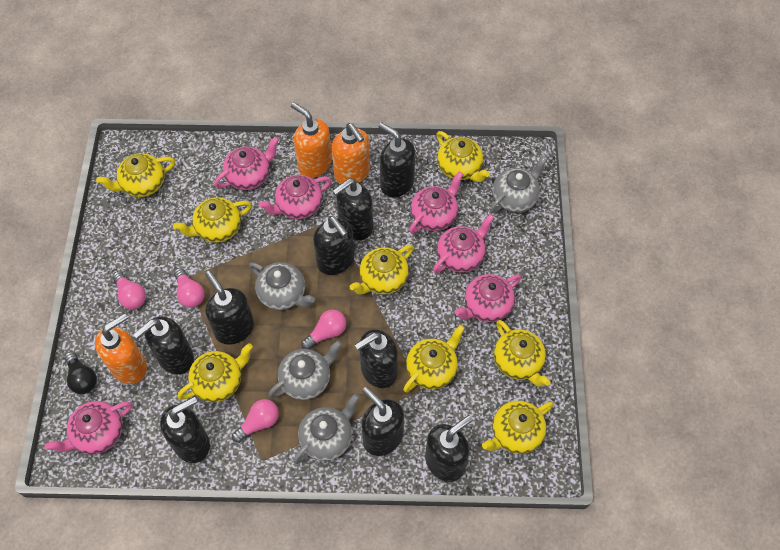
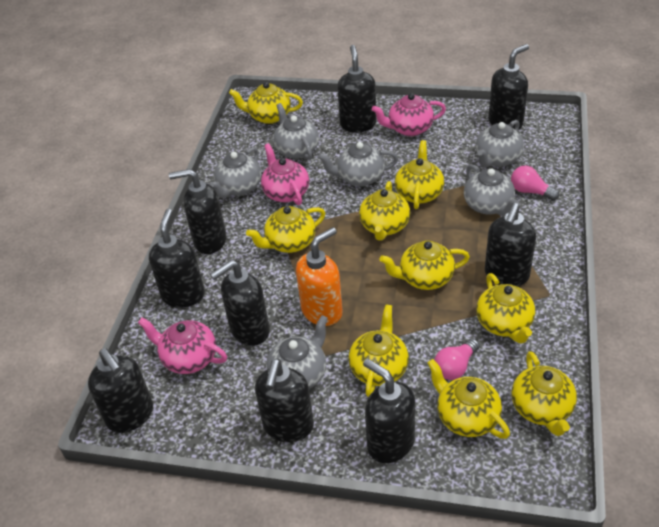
black light bulb: 1 -> 0
grey teapot: 4 -> 6
orange soap dispenser: 3 -> 1
pink light bulb: 4 -> 2
pink teapot: 6 -> 3
yellow teapot: 8 -> 9

